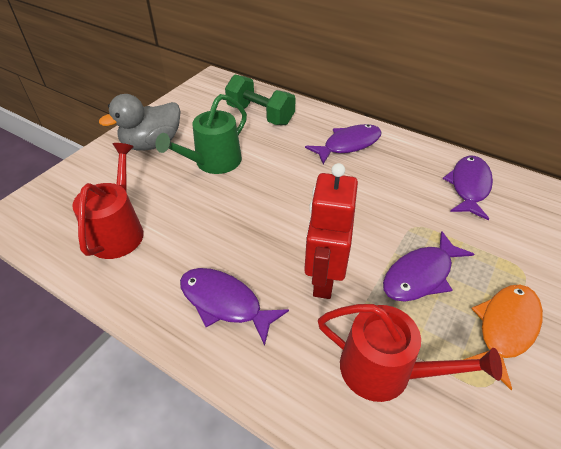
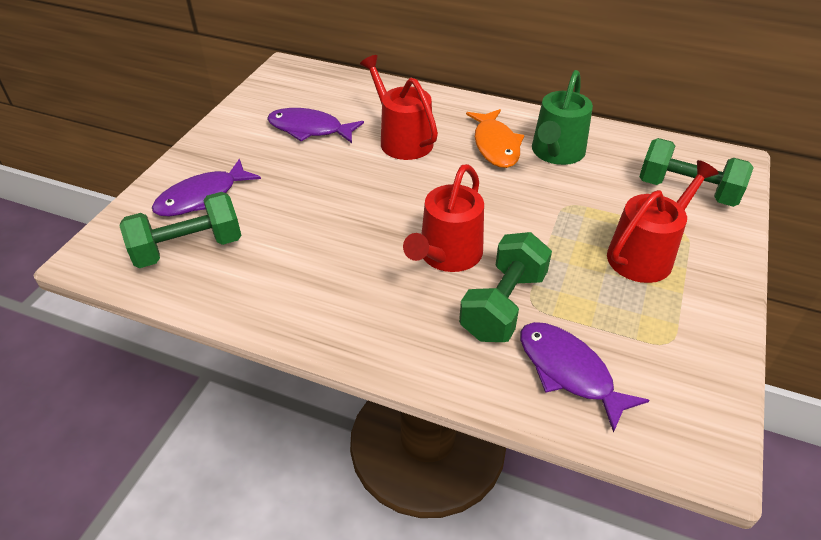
green dumbbell: 1 -> 3
grey duck: 1 -> 0
purple fish: 4 -> 3
red robot: 1 -> 0
red watering can: 2 -> 3

